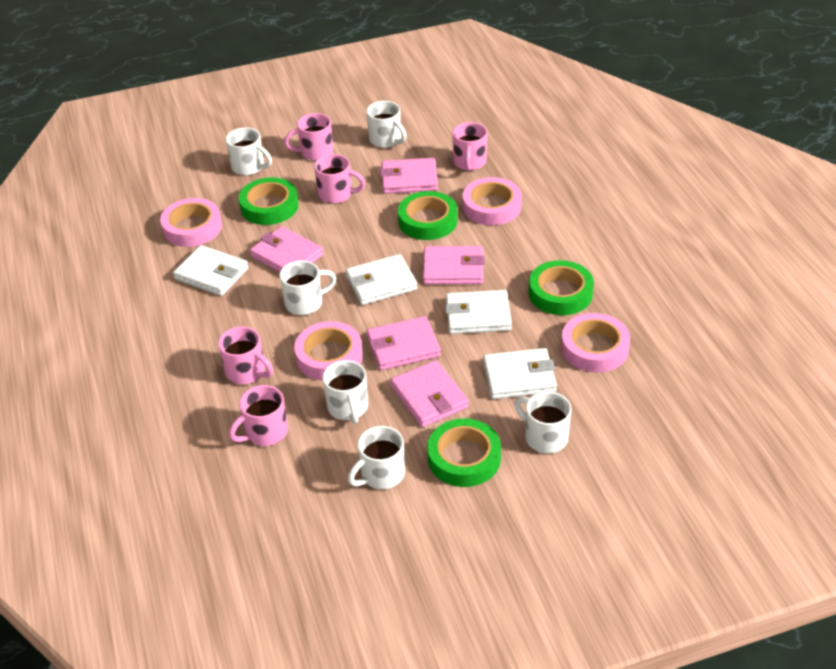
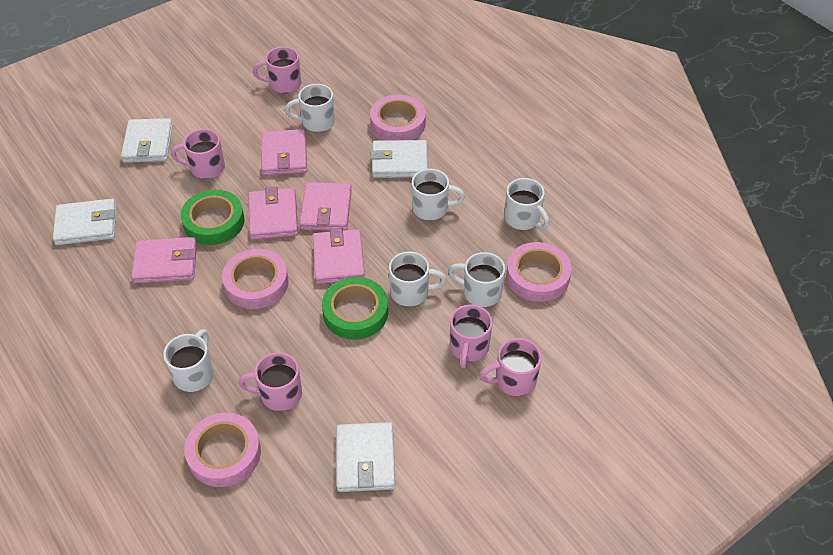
green tape: 4 -> 2

